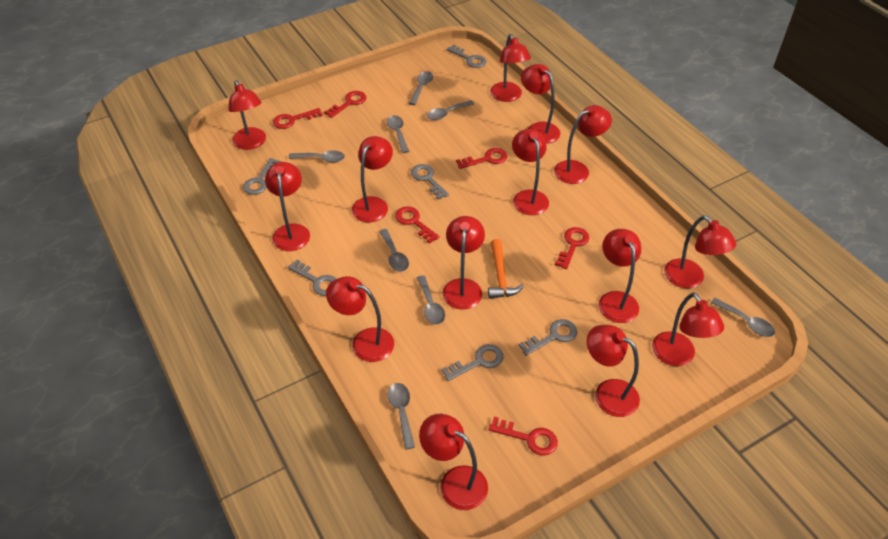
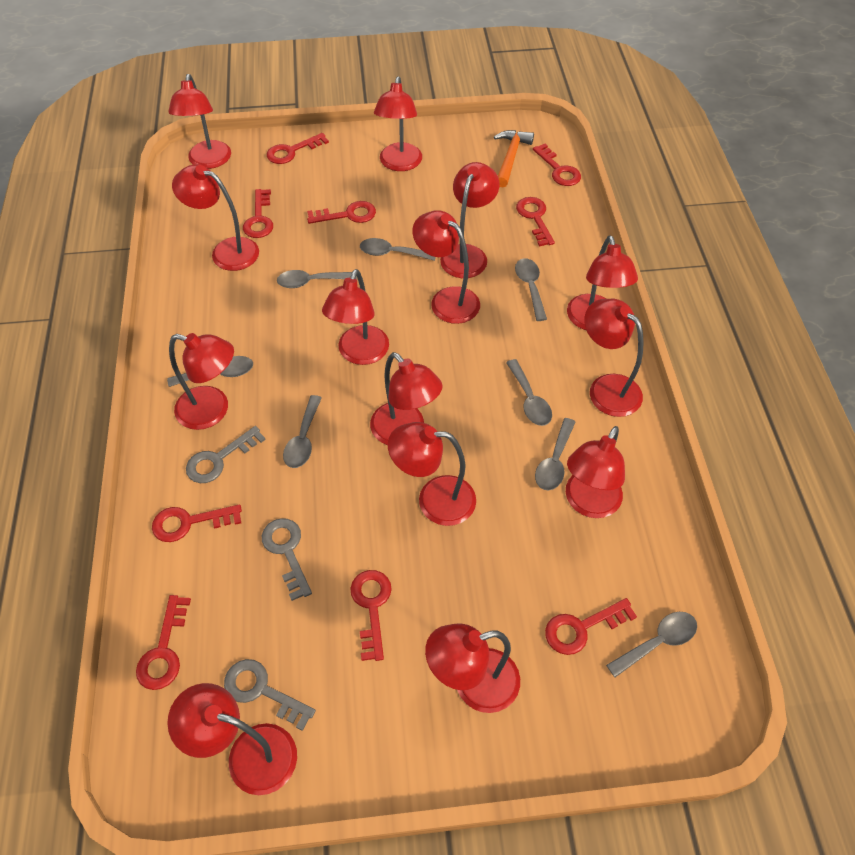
grey key: 6 -> 3
red key: 6 -> 9

